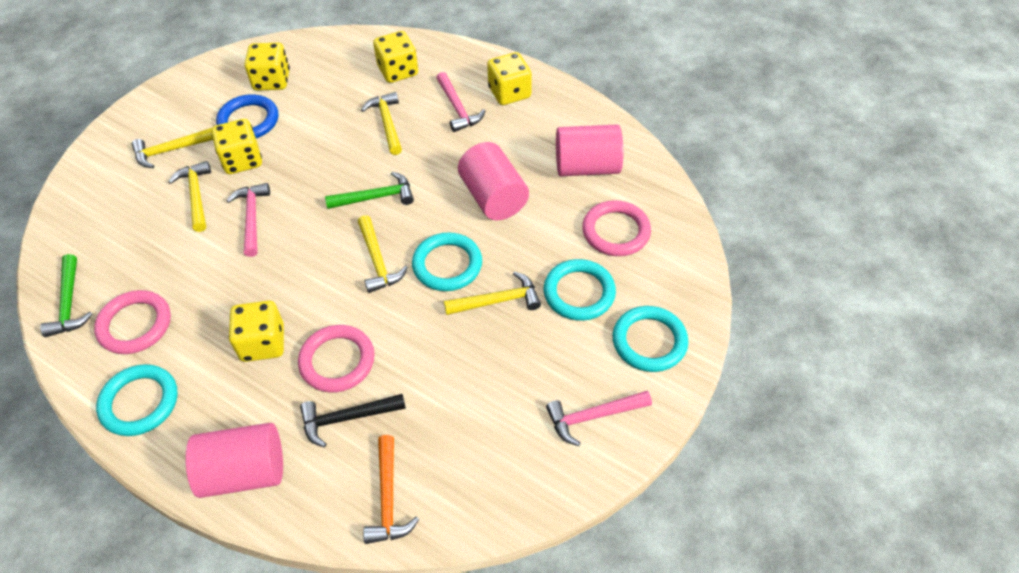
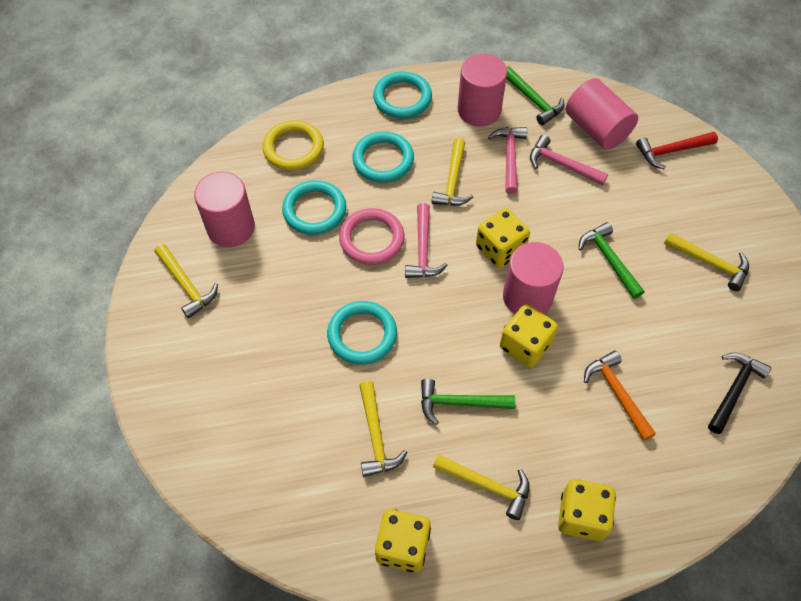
blue ring: 1 -> 0
green hammer: 2 -> 3
pink cylinder: 3 -> 4
pink ring: 3 -> 1
red hammer: 0 -> 1
yellow dice: 5 -> 4
yellow ring: 0 -> 1

